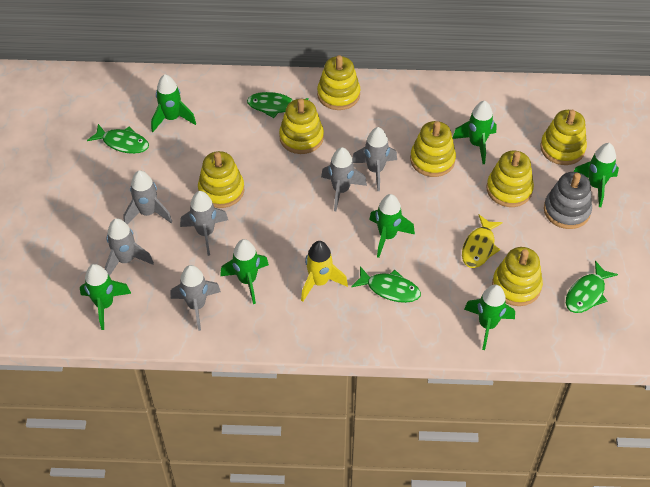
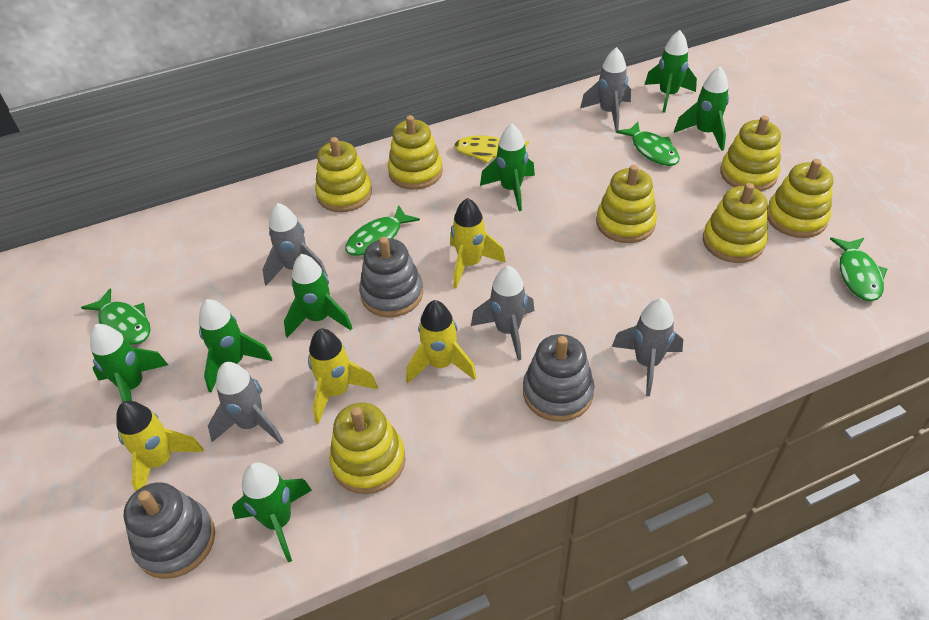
grey rocket: 6 -> 5
grey stacking toy: 1 -> 3
yellow rocket: 1 -> 4

